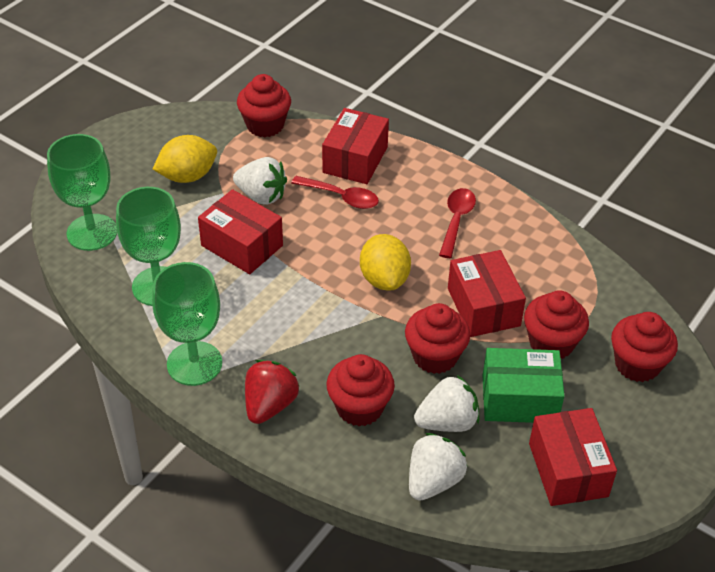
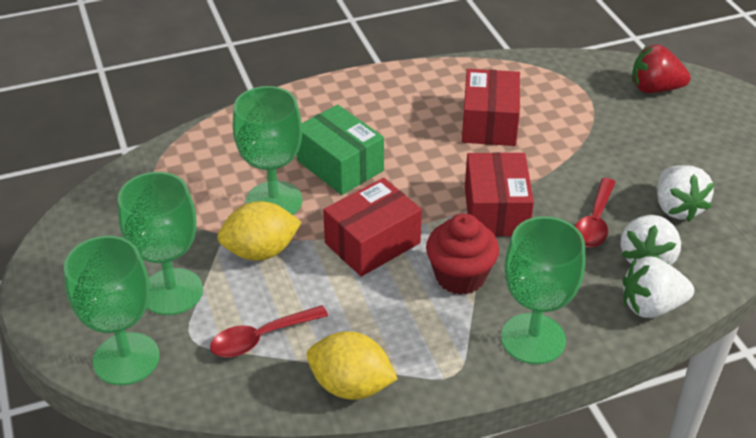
green goblet: 3 -> 4
red box: 4 -> 3
red cupcake: 5 -> 1

